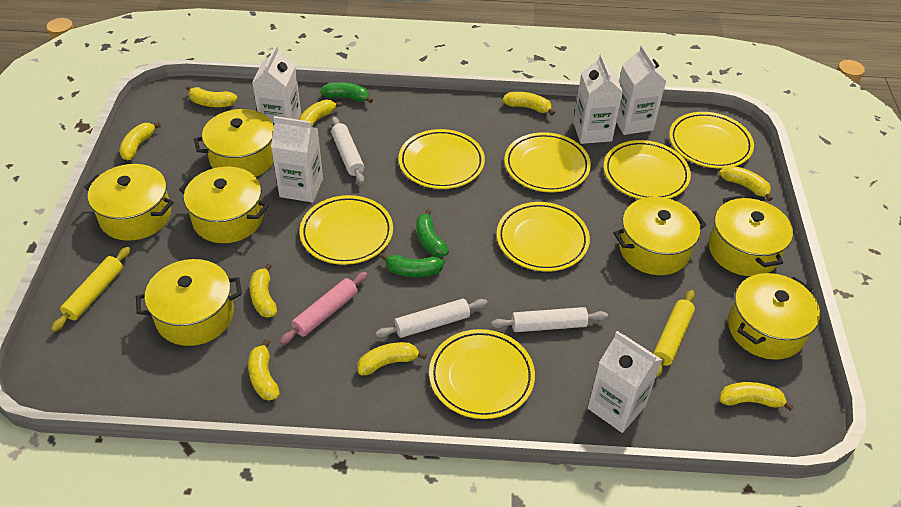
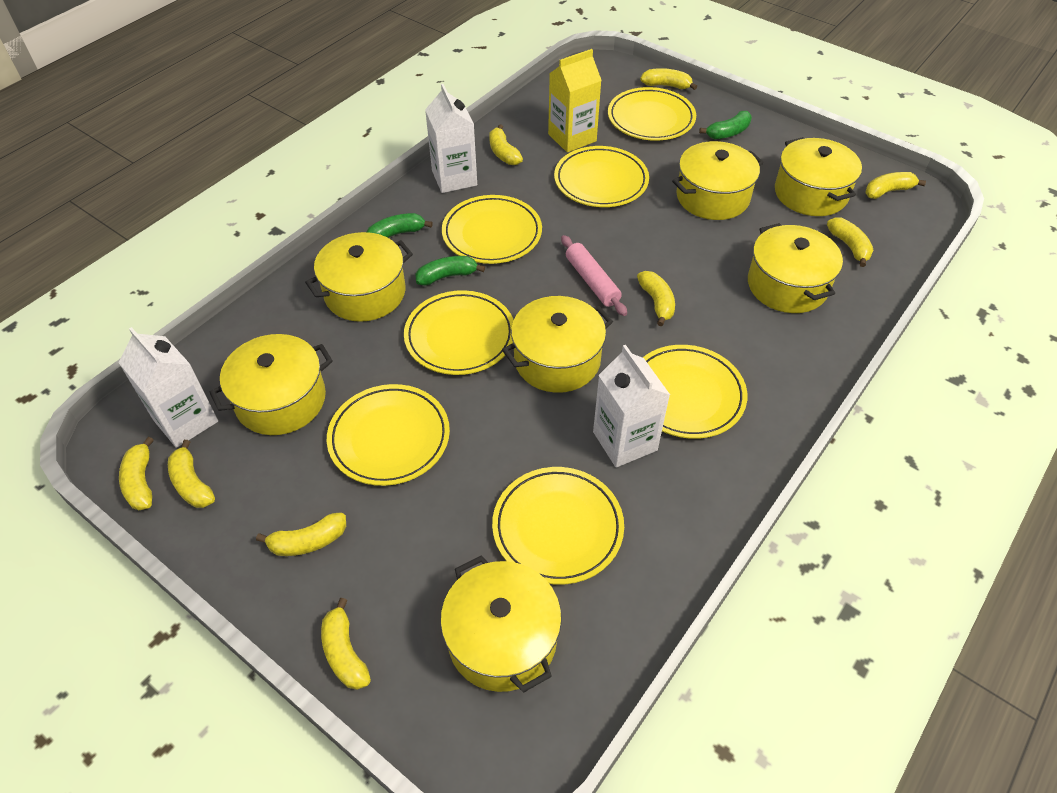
white carton: 5 -> 3
white rolling pin: 3 -> 0
yellow carton: 0 -> 1
yellow rolling pin: 2 -> 0

